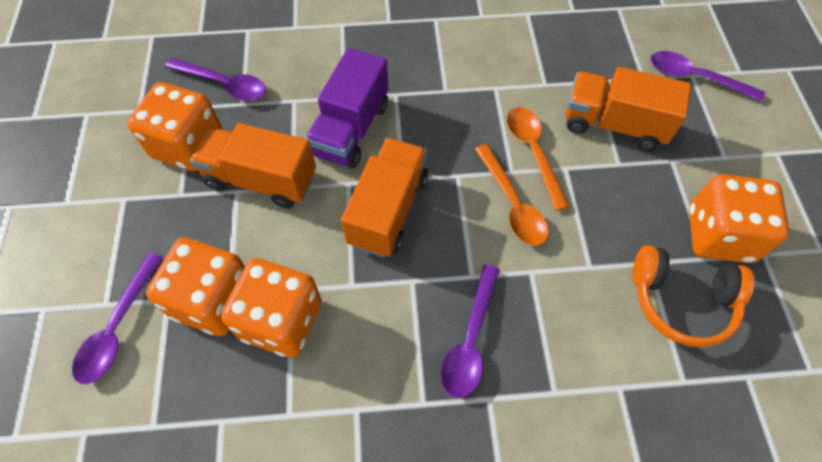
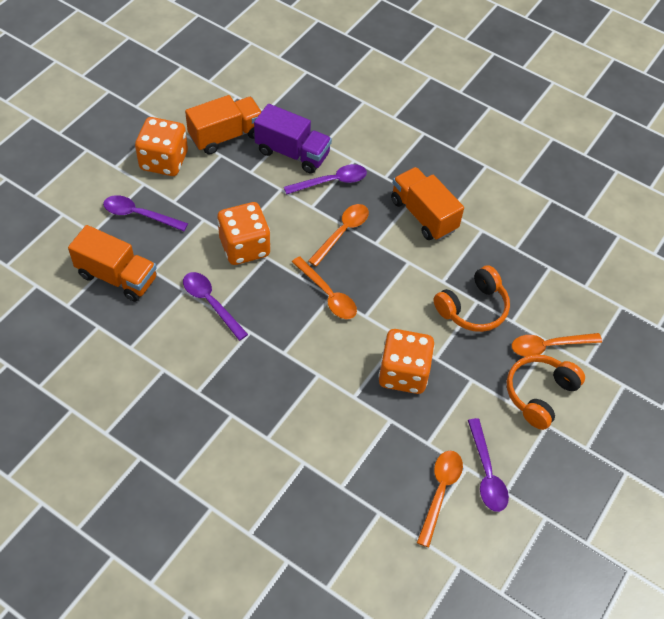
orange dice: 4 -> 3
orange headphones: 1 -> 2
orange spoon: 2 -> 4

